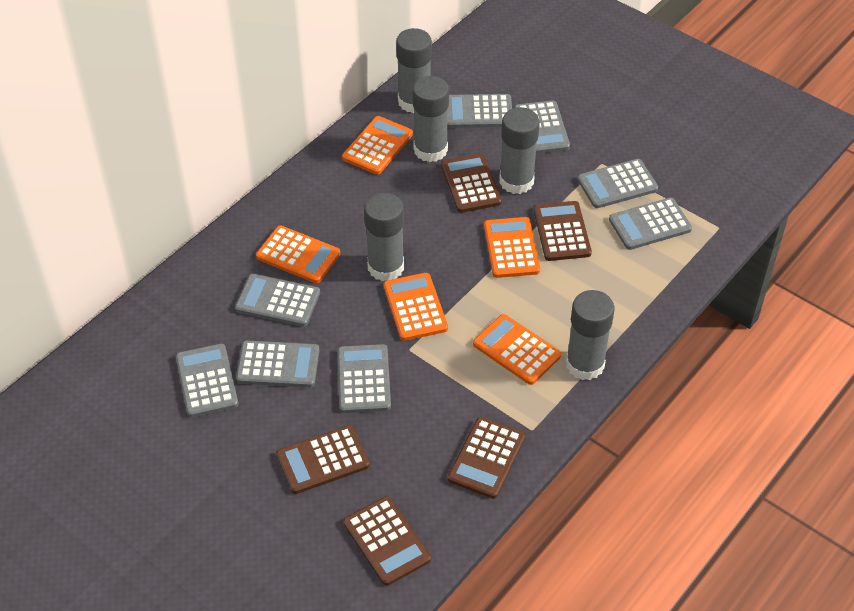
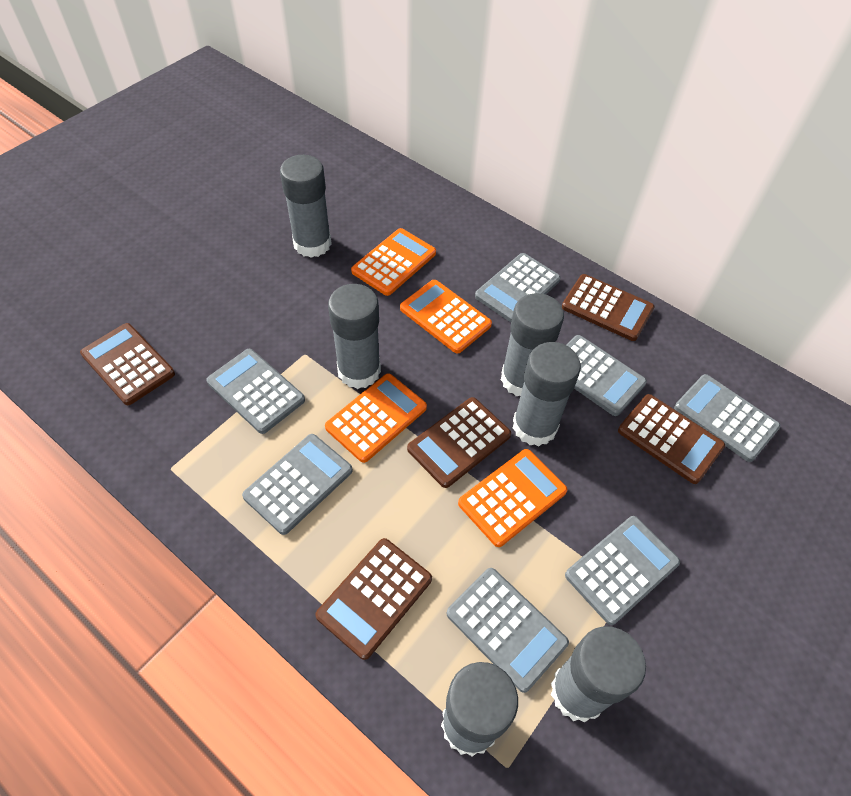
grey calculator: 8 -> 7
grey glue stick: 5 -> 6
orange calculator: 5 -> 4

